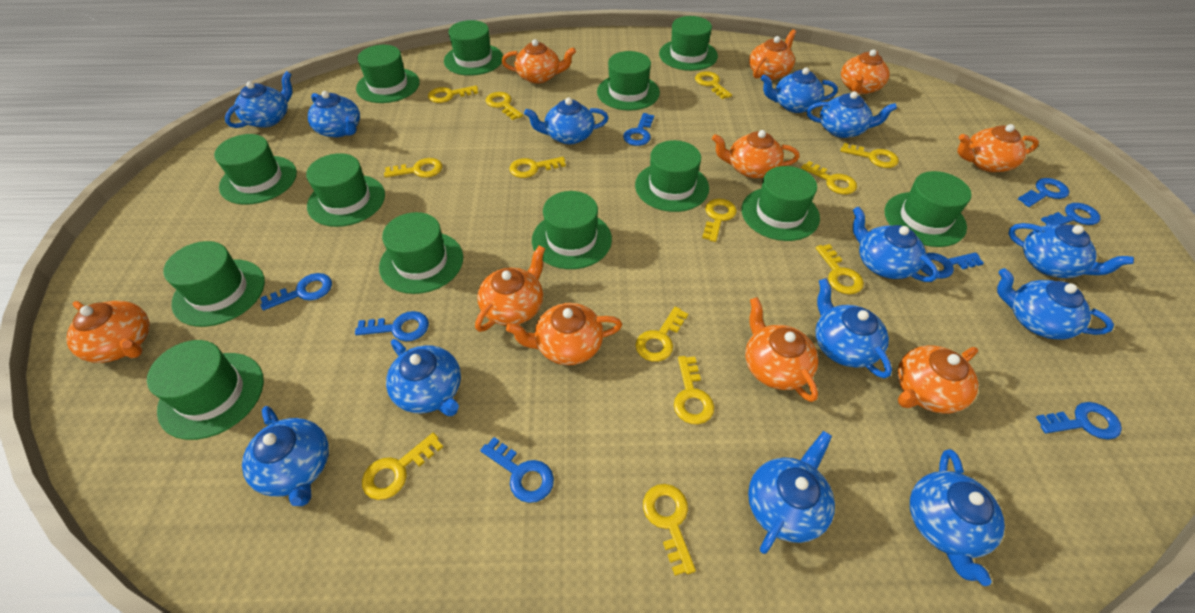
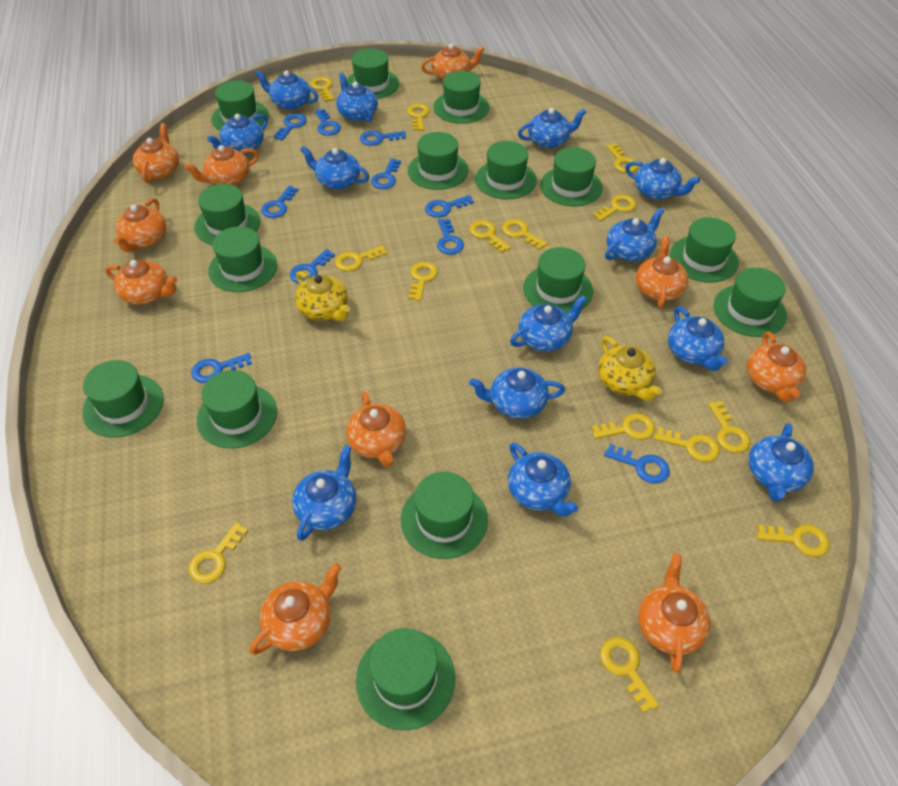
blue key: 8 -> 10
green hat: 13 -> 15
yellow key: 13 -> 14
yellow teapot: 0 -> 2

